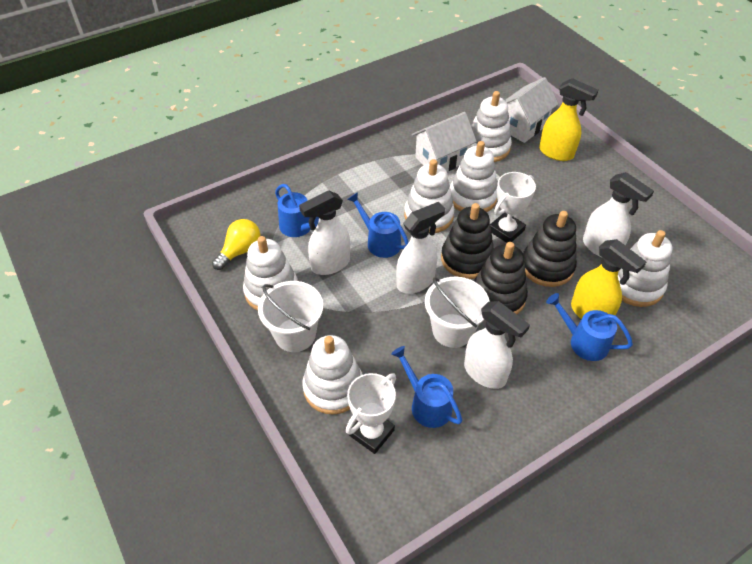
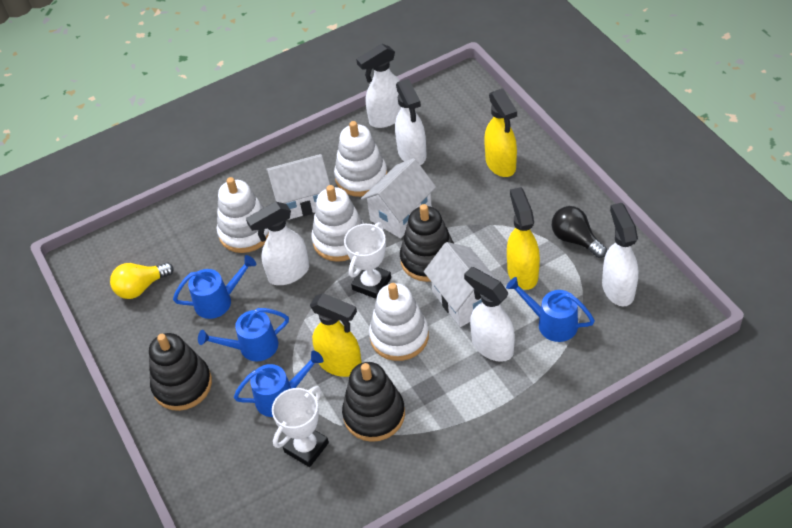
black light bulb: 0 -> 1
white bucket: 2 -> 0
white house: 2 -> 3
white spray bottle: 4 -> 5
white stacking toy: 6 -> 4
yellow spray bottle: 2 -> 3

